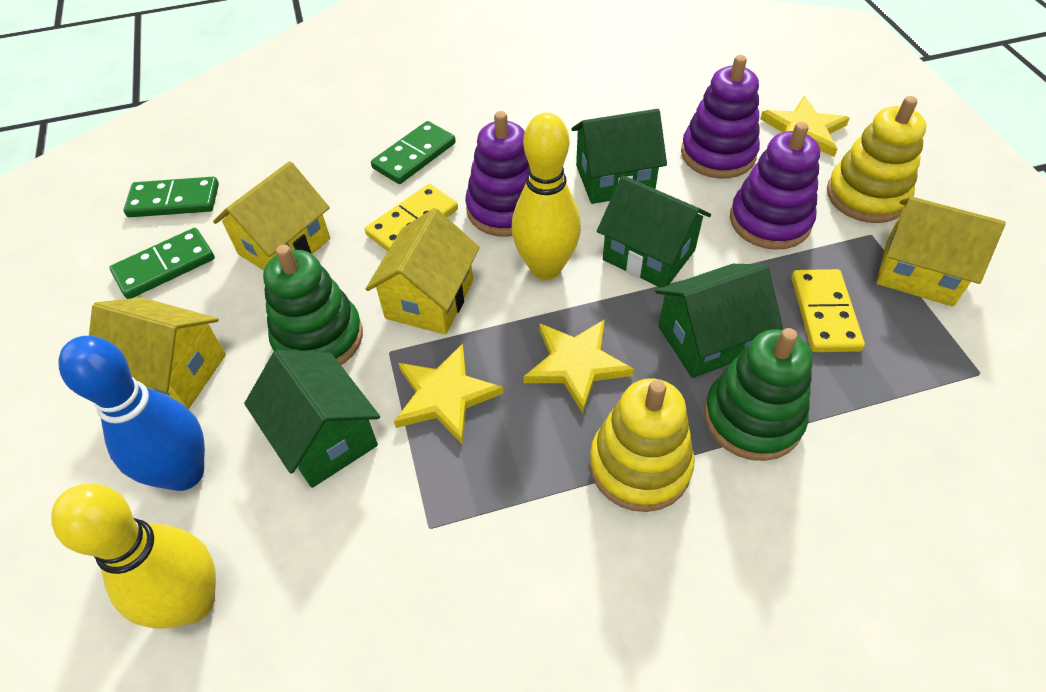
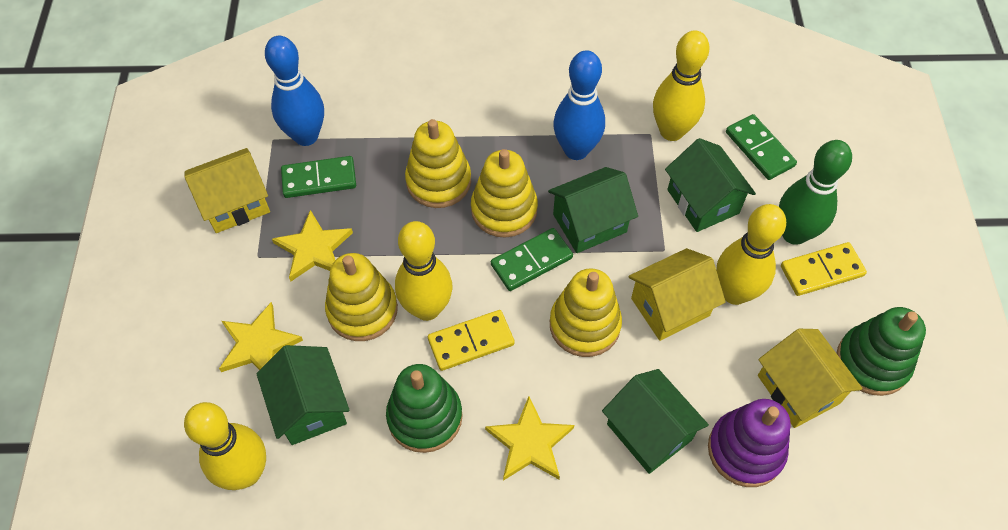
blue bowling pin: 1 -> 2
green bowling pin: 0 -> 1
purple stacking toy: 3 -> 1
yellow bowling pin: 2 -> 4
yellow house: 4 -> 3
yellow stacking toy: 2 -> 4

